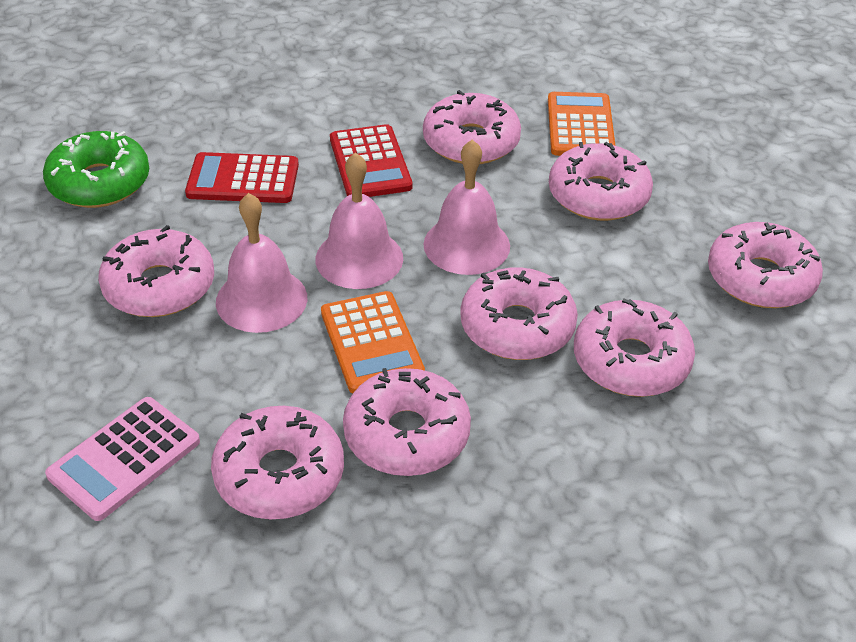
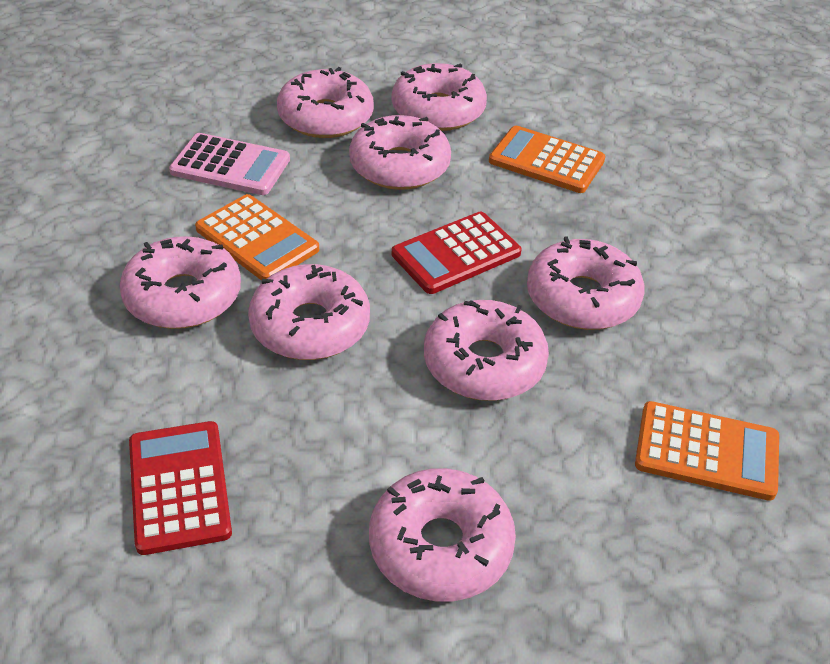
green donut: 1 -> 0
orange calculator: 2 -> 3
pink bell: 3 -> 0

